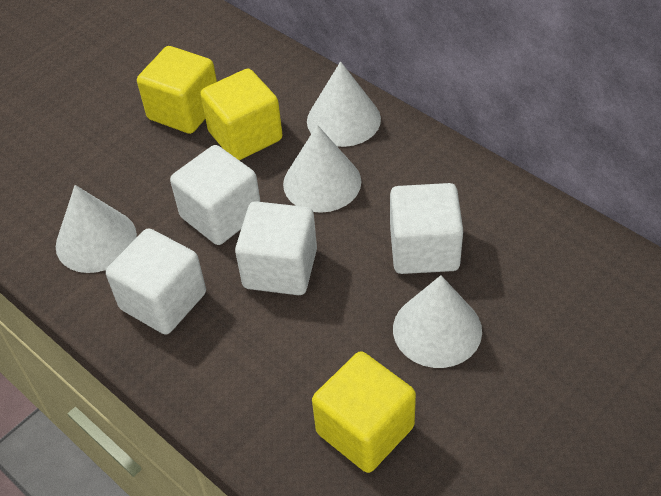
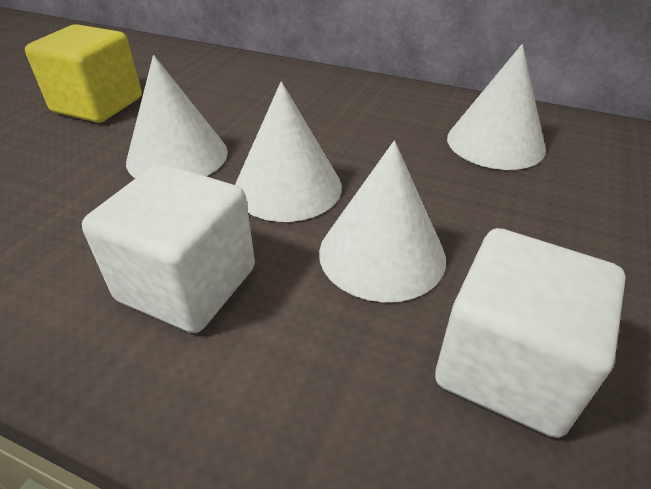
white cube: 4 -> 2
yellow cube: 3 -> 1

